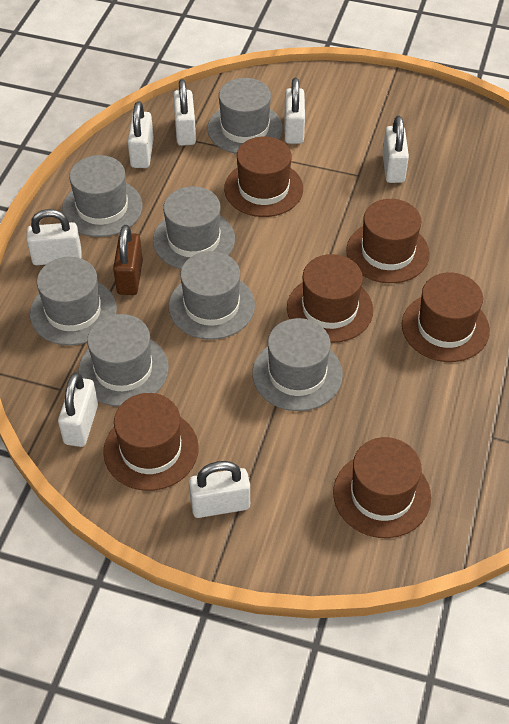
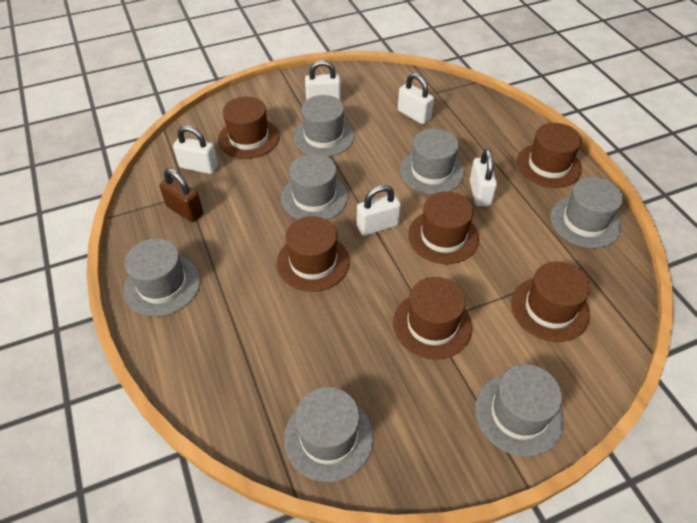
white padlock: 7 -> 5

